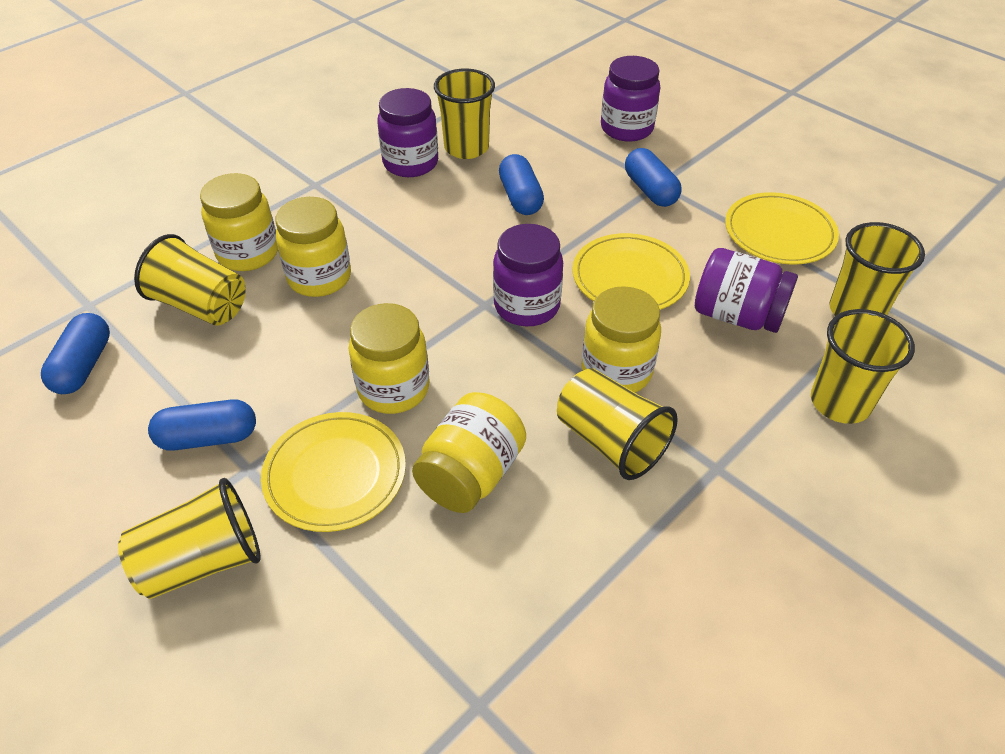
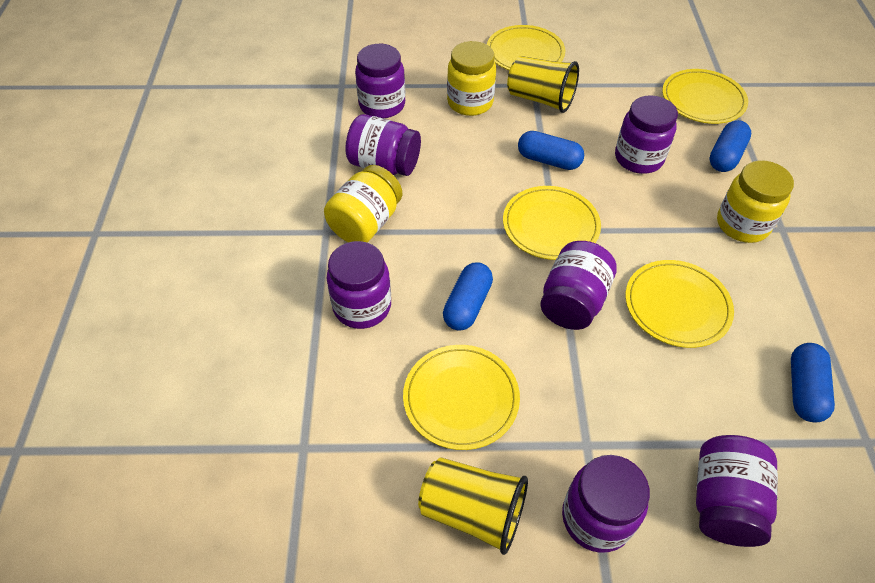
purple jar: 4 -> 7
yellow cup: 6 -> 2
yellow jar: 5 -> 3
yellow plate: 3 -> 5

